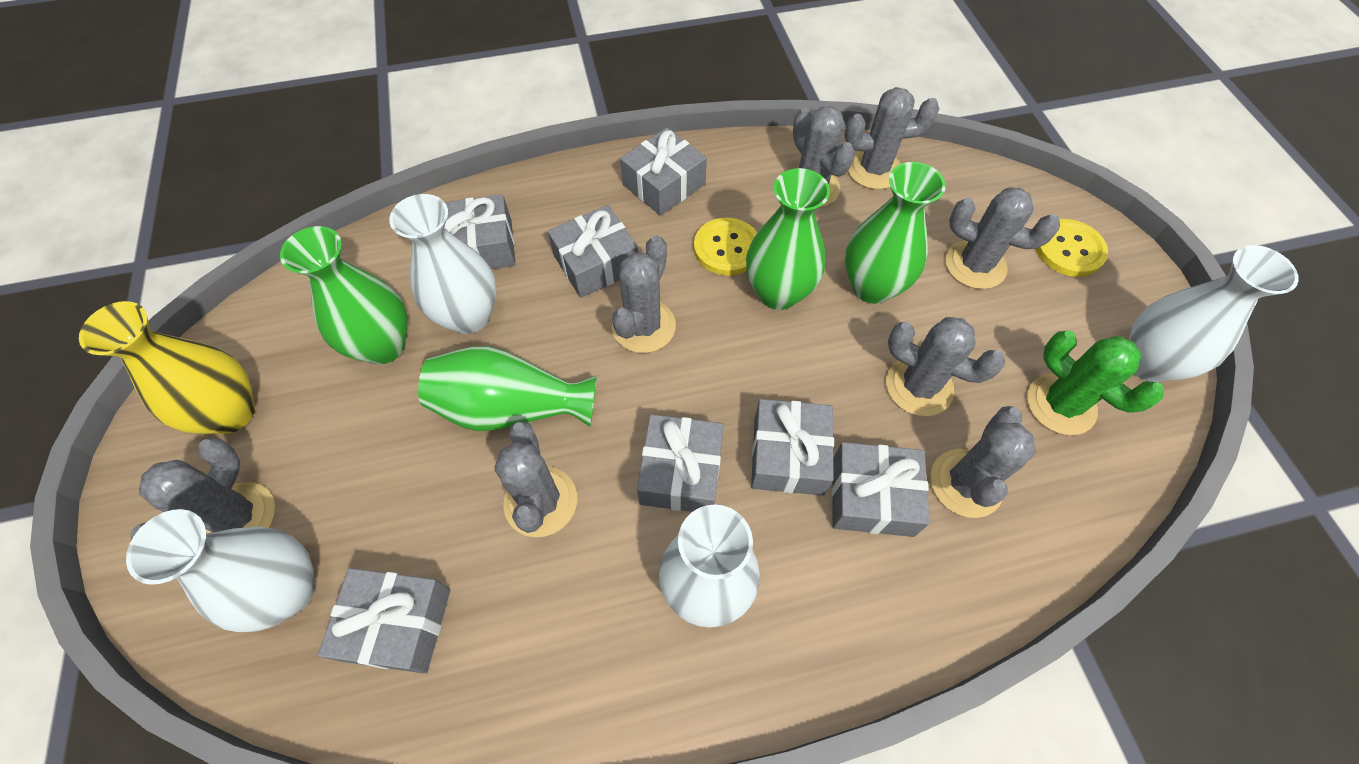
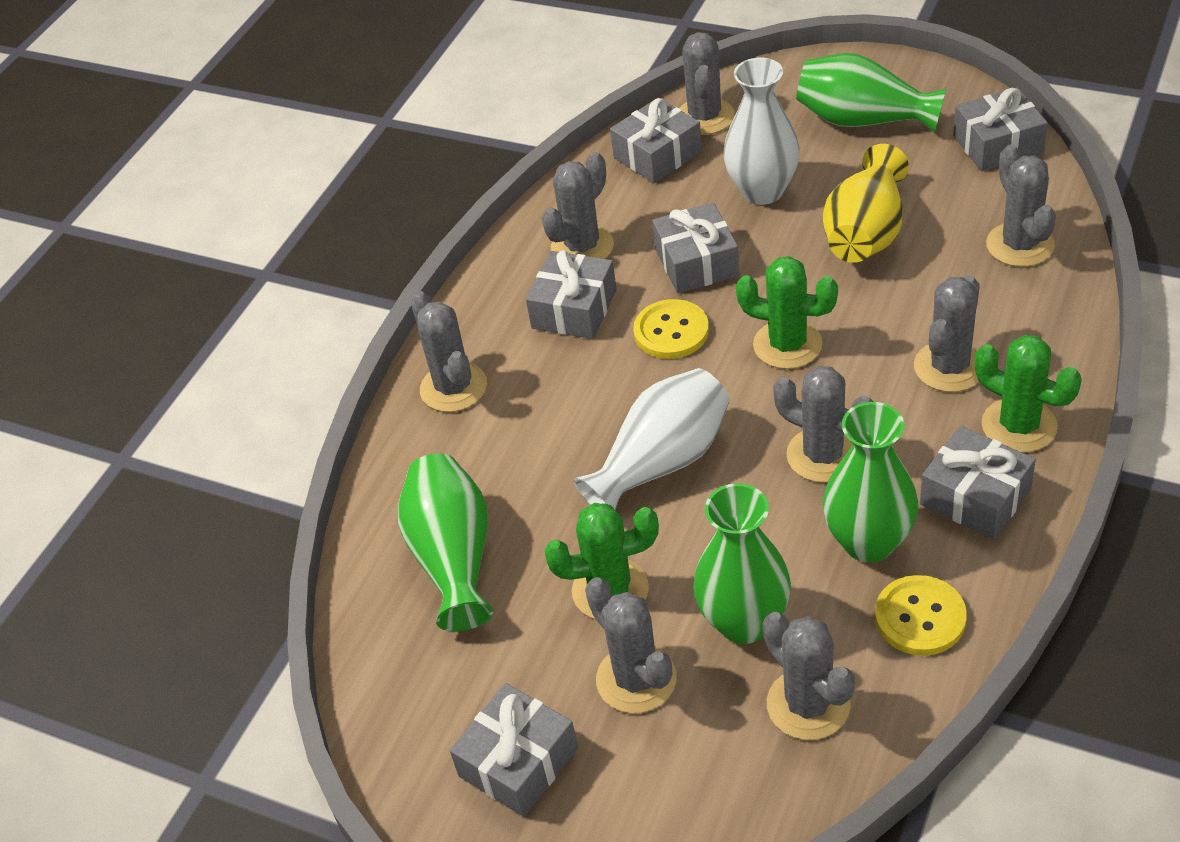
green cactus: 1 -> 3
grey gift: 7 -> 6
white vase: 4 -> 2

